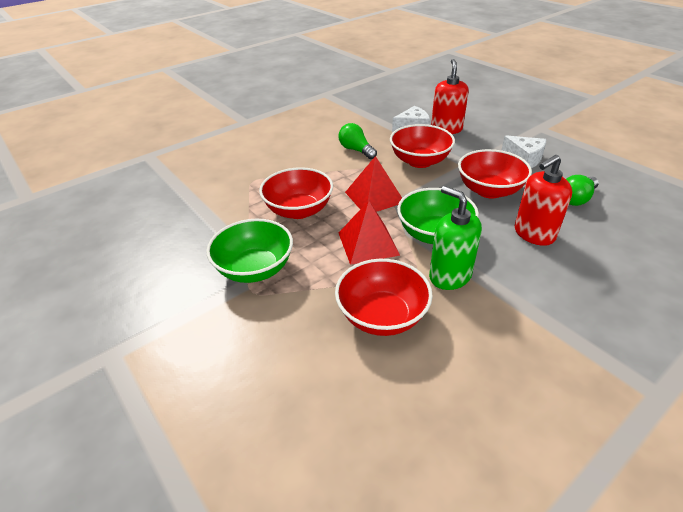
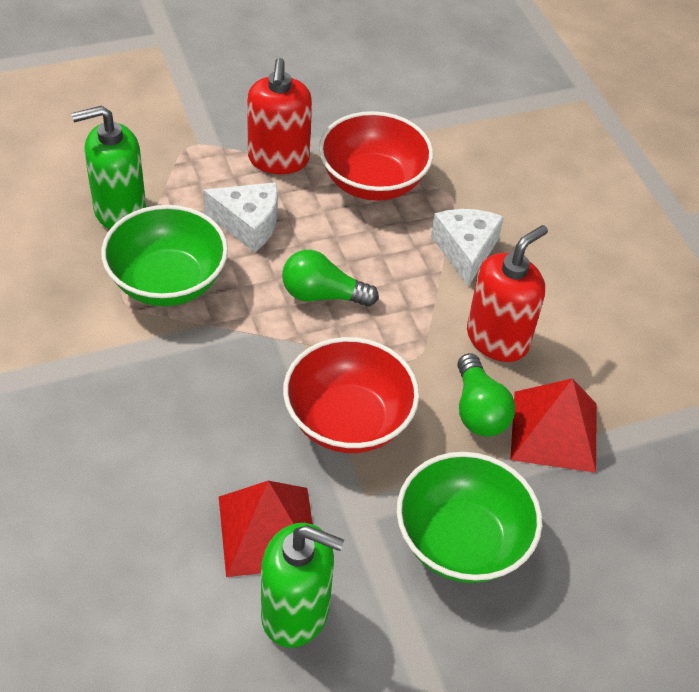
green soap dispenser: 1 -> 2
red bowl: 4 -> 2

